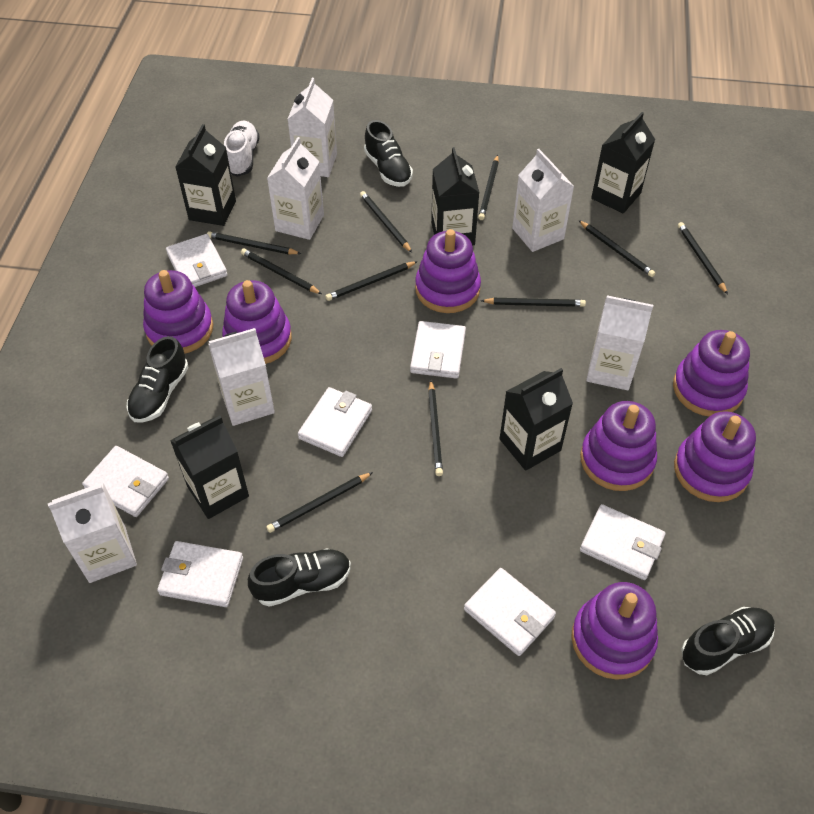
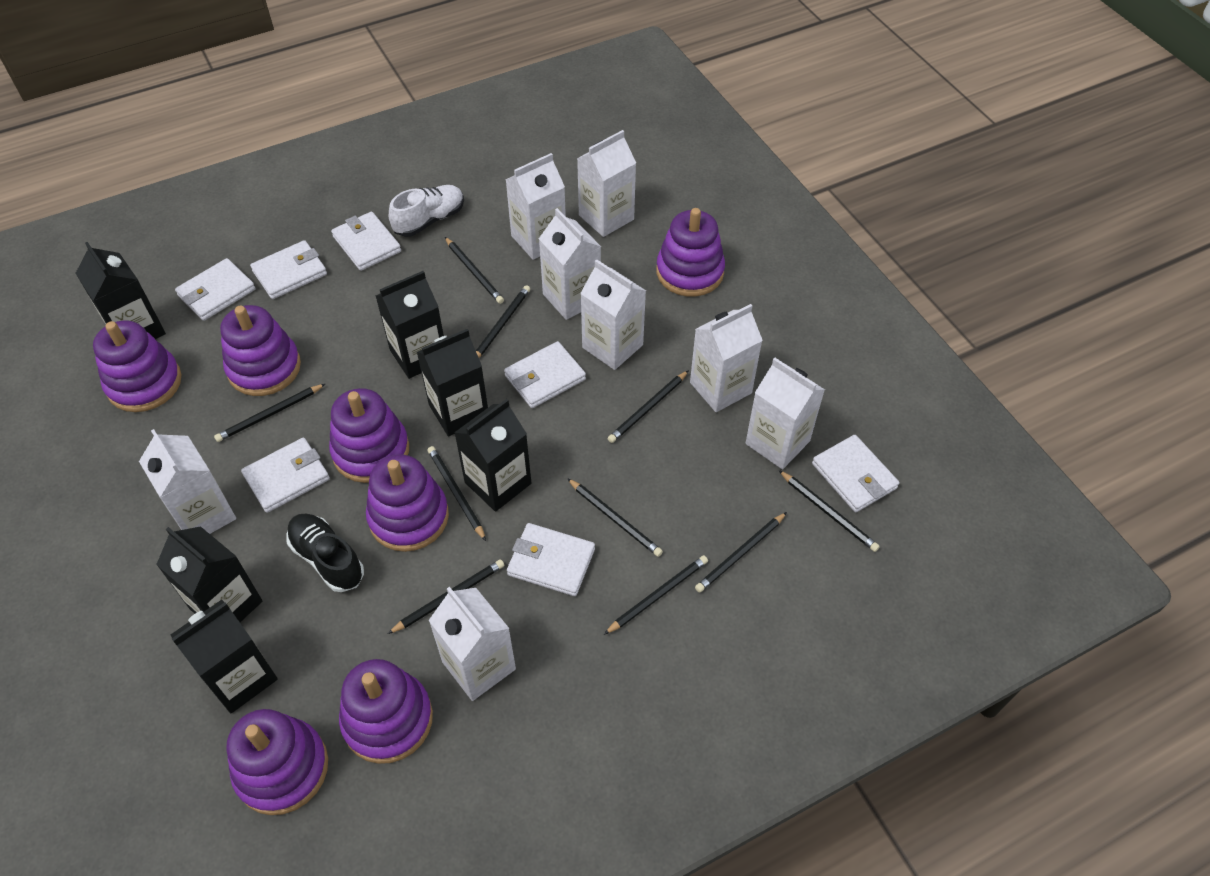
black carton: 5 -> 6
black shoe: 4 -> 1
white carton: 6 -> 8

